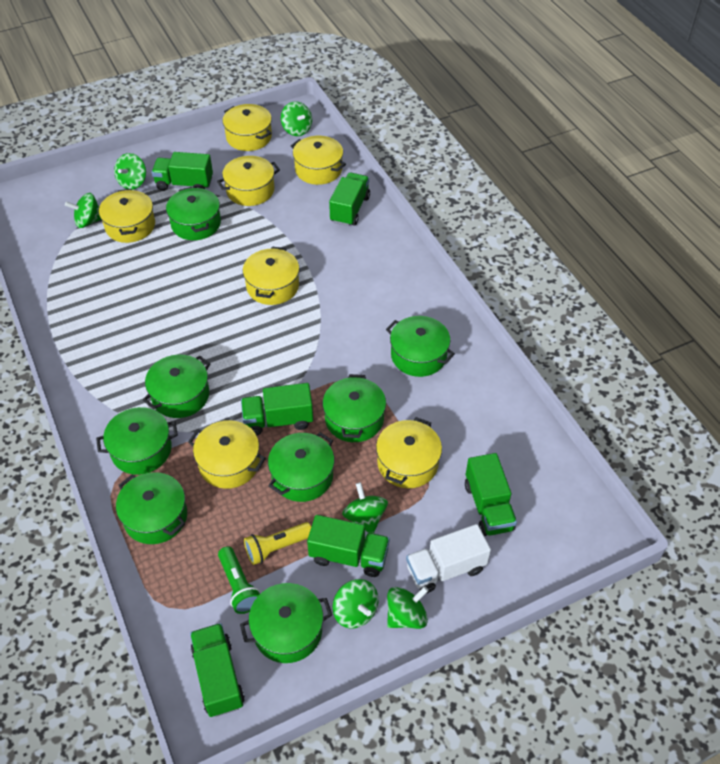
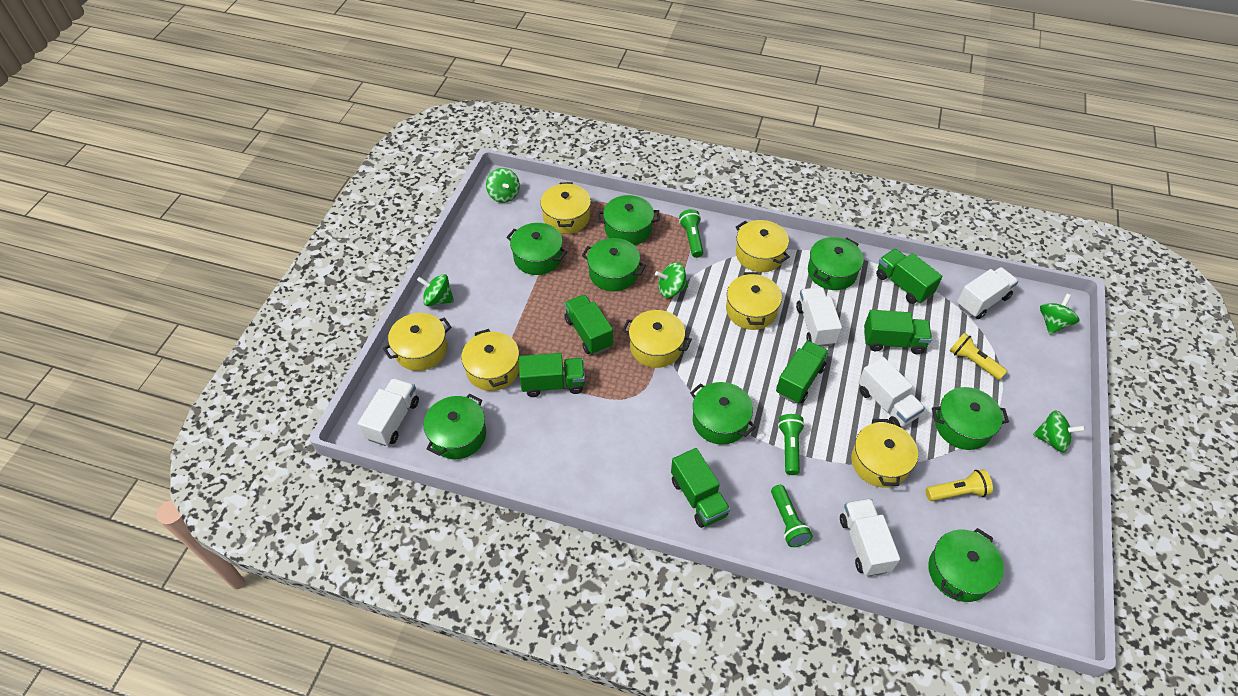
green flashlight: 1 -> 3
green spinning top: 6 -> 5
white truck: 1 -> 5
yellow flashlight: 1 -> 2

